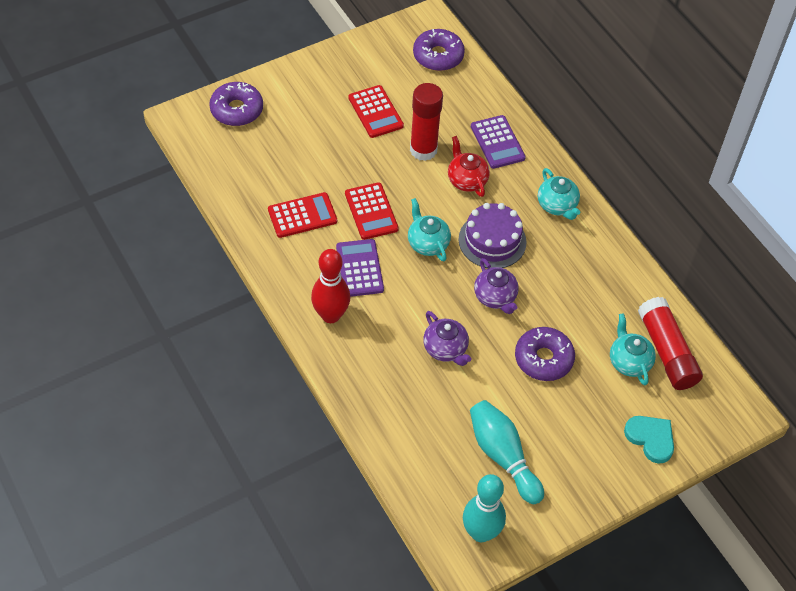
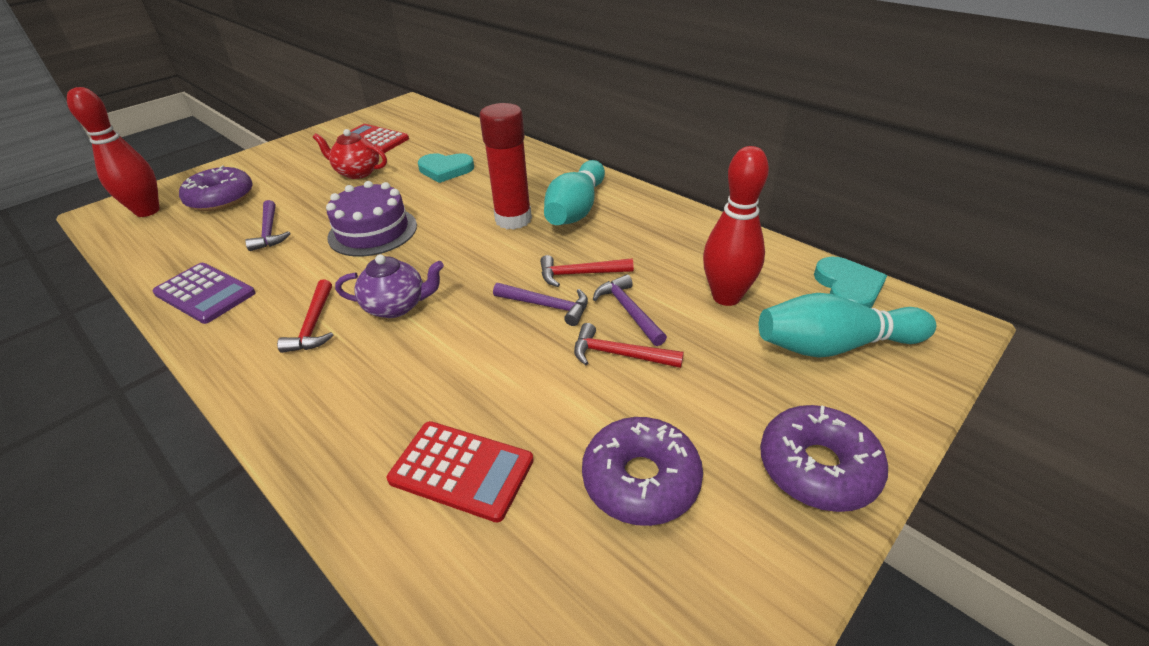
purple calculator: 2 -> 1
purple hammer: 0 -> 3
purple teapot: 2 -> 1
red bowling pin: 1 -> 2
red calculator: 3 -> 2
red glue stick: 2 -> 1
red hammer: 0 -> 3
turquoise heart: 1 -> 2
turquoise teapot: 3 -> 0

